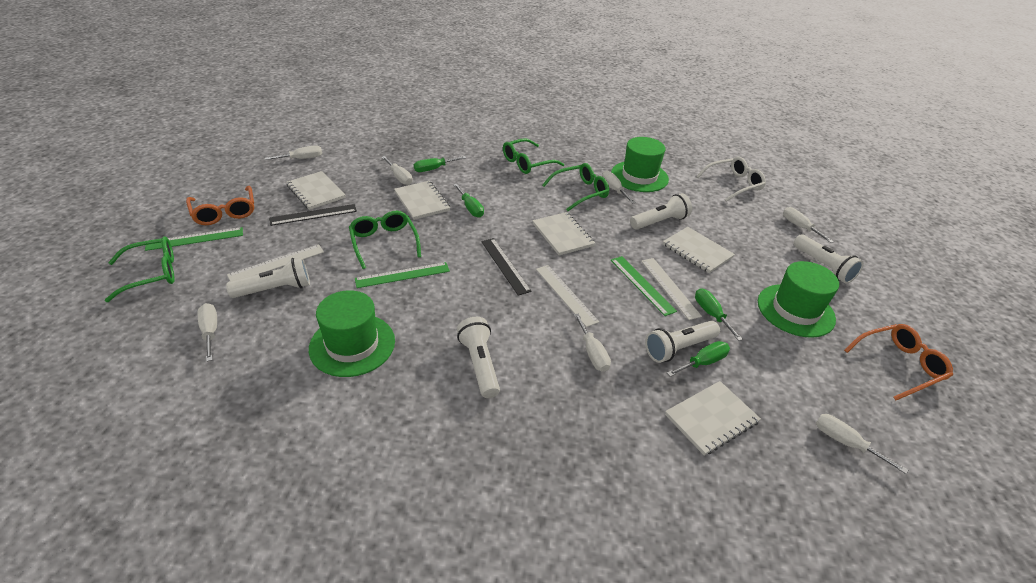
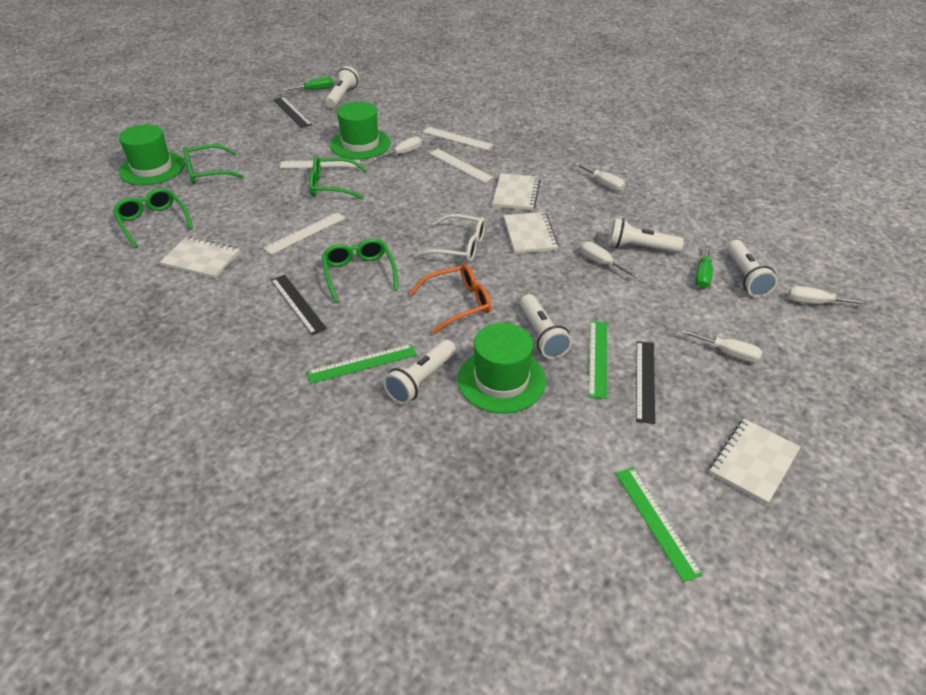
black ruler: 2 -> 3
green screwdriver: 4 -> 2
orange glasses: 2 -> 1
white notebook: 5 -> 4
white ruler: 3 -> 4
white screwdriver: 7 -> 5

